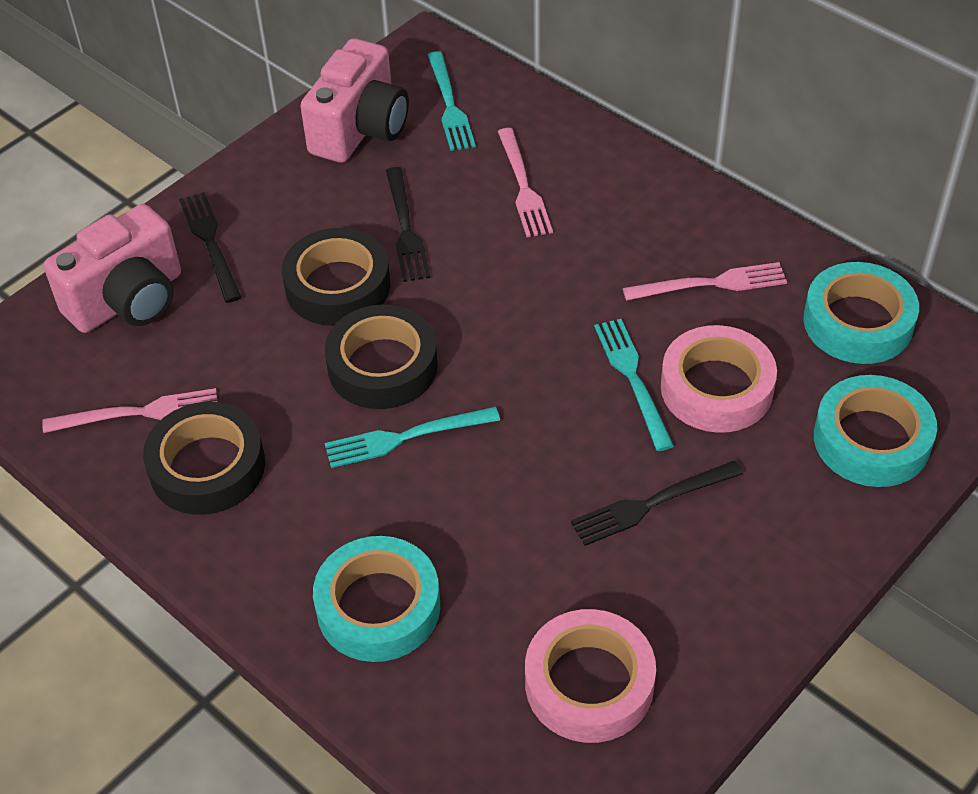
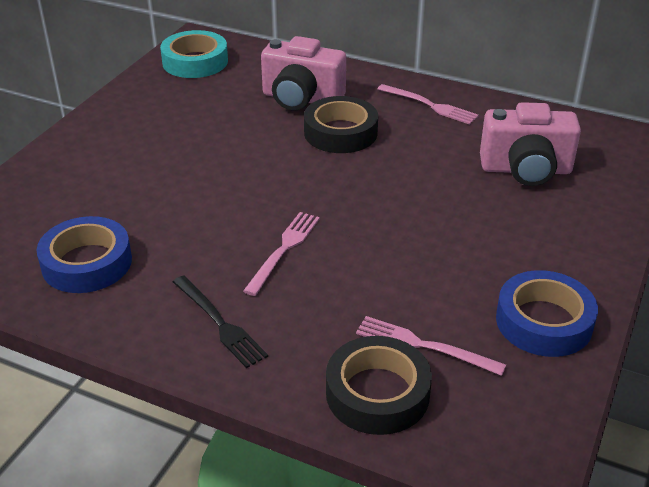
black fork: 3 -> 1
black tape: 3 -> 2
blue tape: 0 -> 2
pink tape: 2 -> 0
turquoise fork: 3 -> 0
turquoise tape: 3 -> 1

